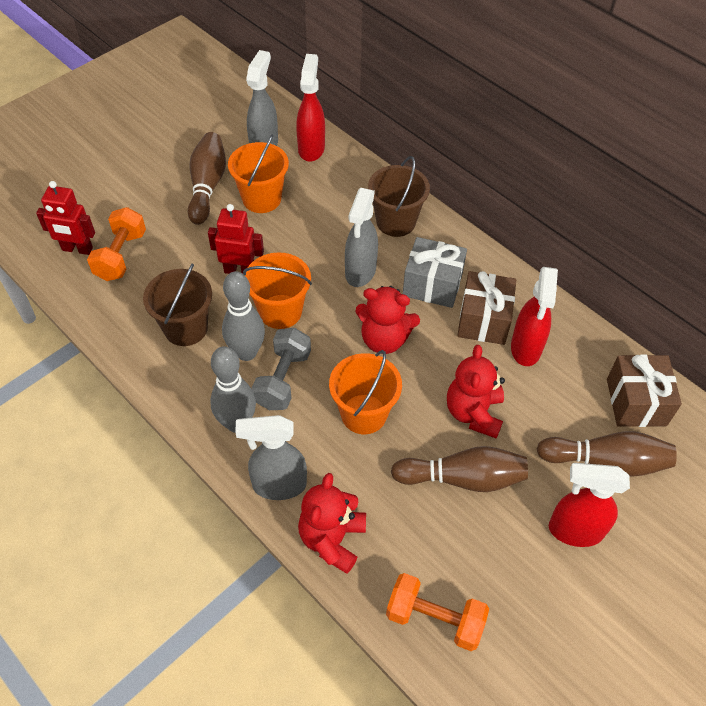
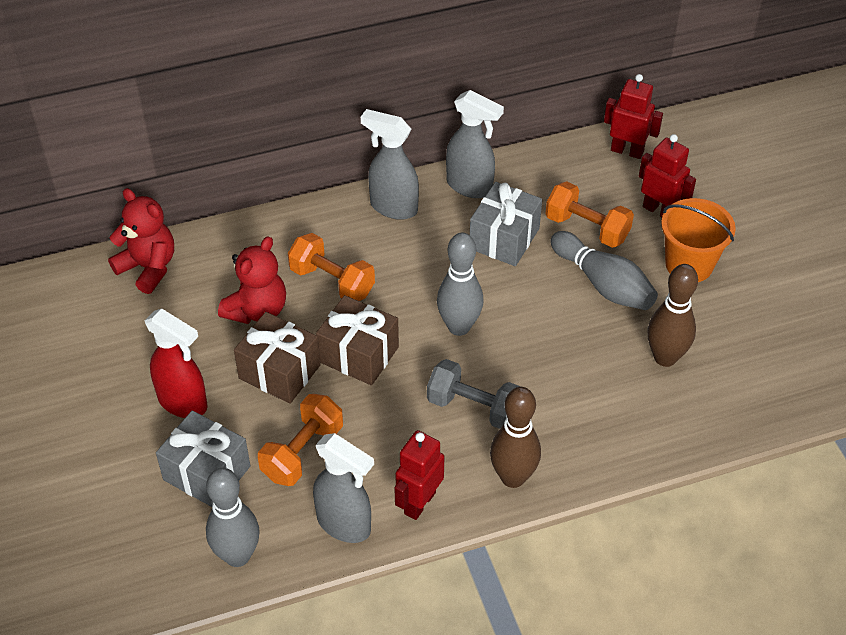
brown bowling pin: 3 -> 2
brown bucket: 2 -> 0
grey bowling pin: 2 -> 3
grey gift: 1 -> 2
orange bucket: 3 -> 1
orange dumbbell: 2 -> 3
red robot: 2 -> 3
red spray bottle: 3 -> 1
red teddy bear: 3 -> 2

